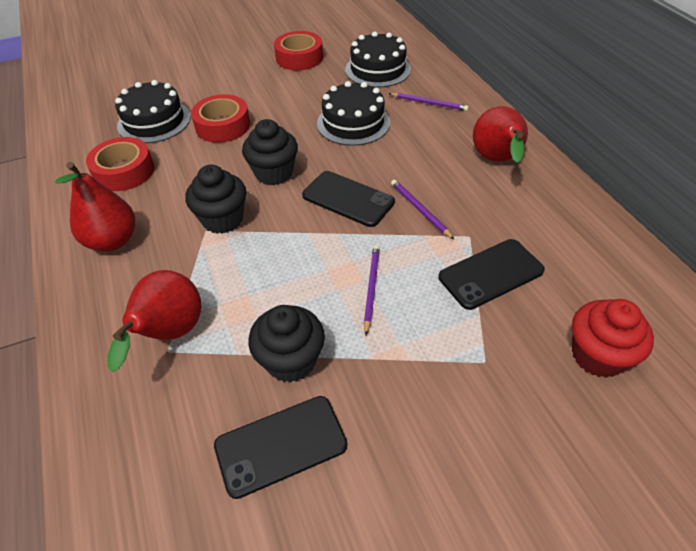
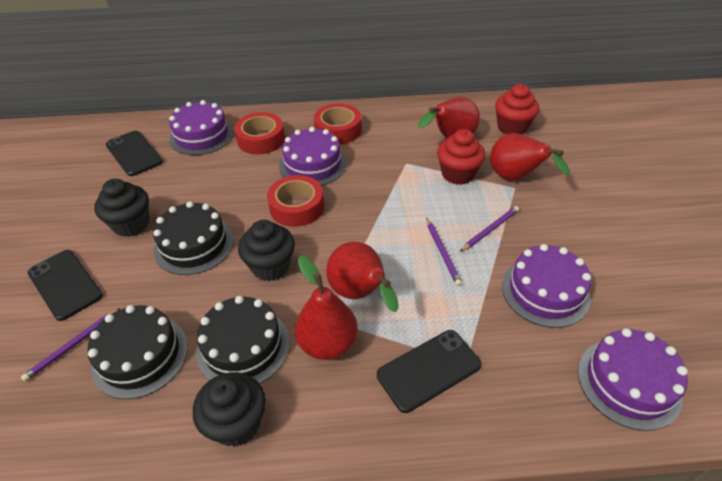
purple cake: 0 -> 4
red cupcake: 1 -> 2
red pear: 3 -> 4

